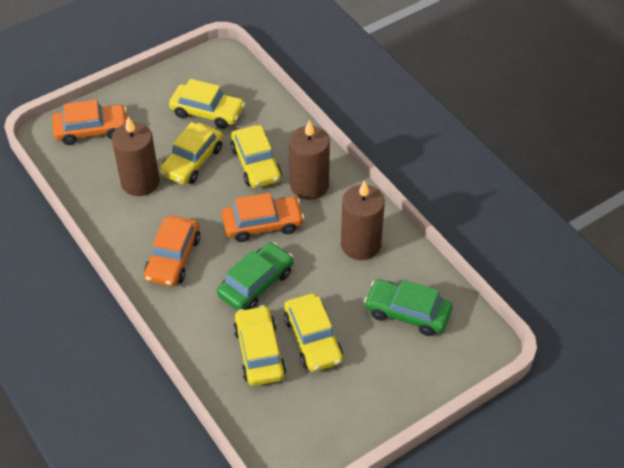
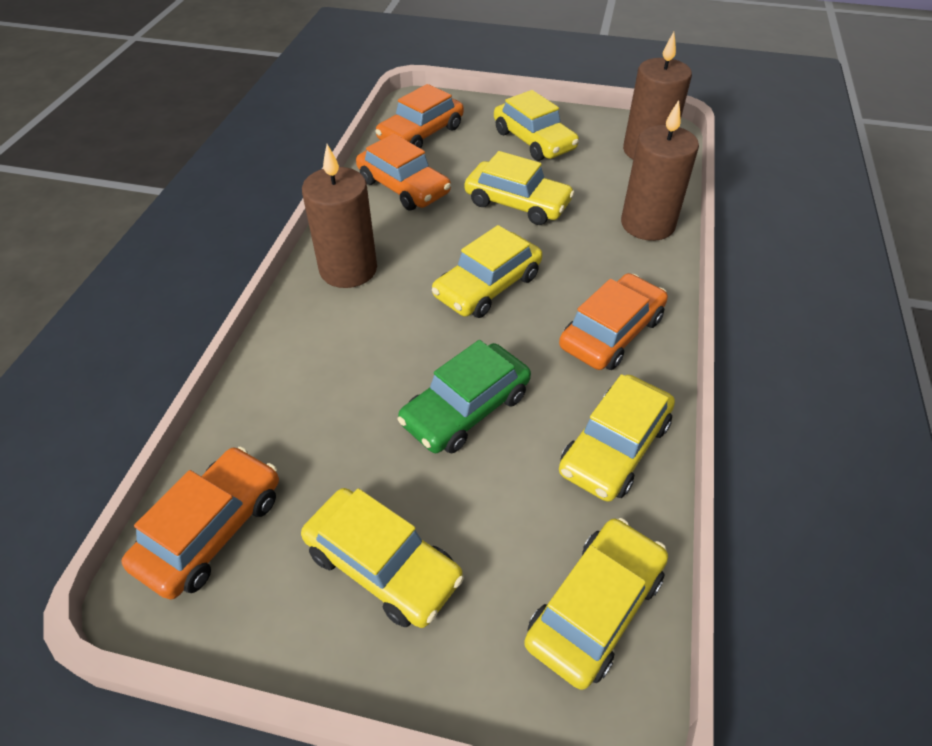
green car: 2 -> 1
orange car: 3 -> 4
yellow car: 5 -> 6

